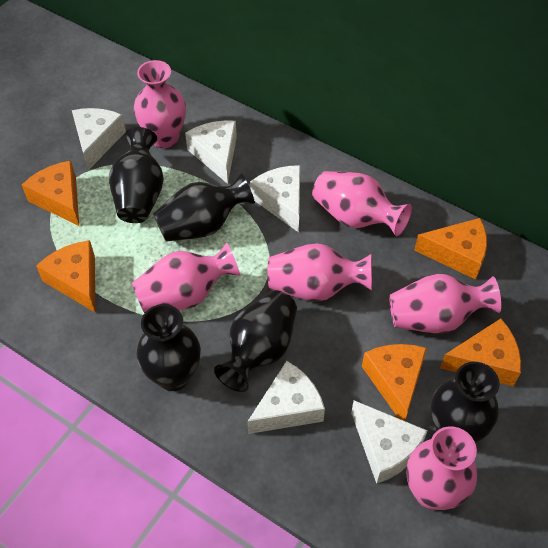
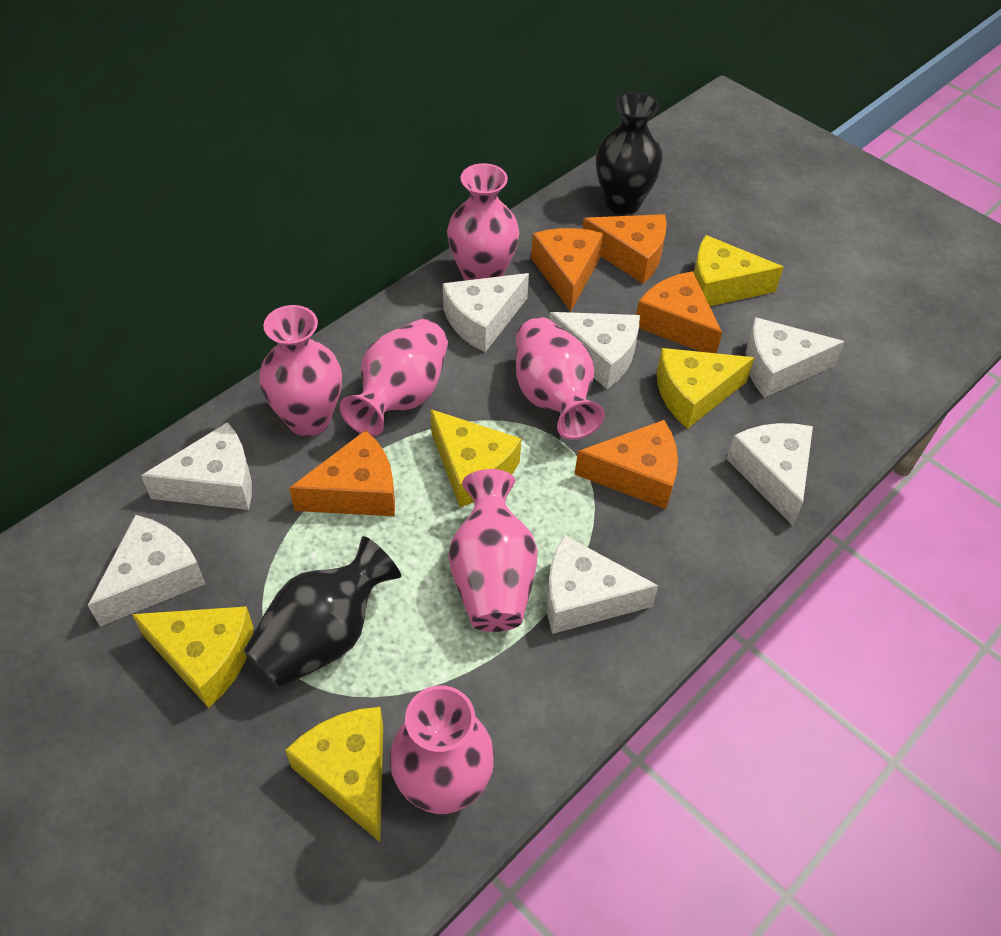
black vase: 5 -> 2
white cheese: 5 -> 7
yellow cheese: 0 -> 5

